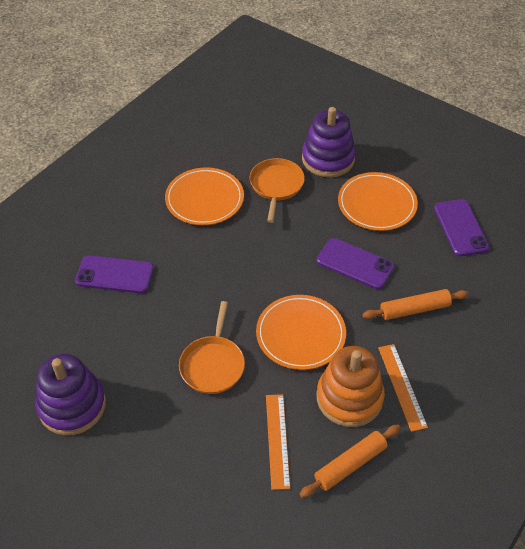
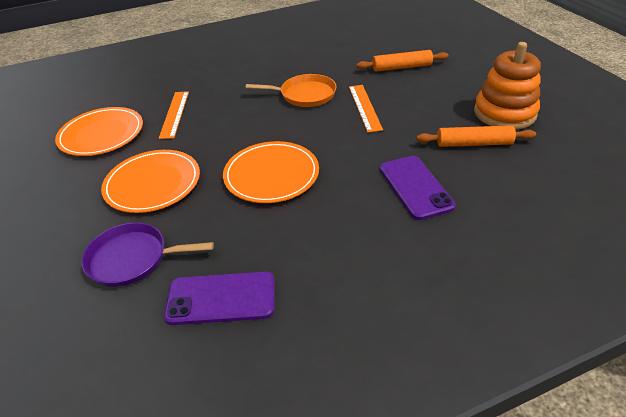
orange pan: 2 -> 1
purple pan: 0 -> 1
purple phone: 3 -> 2
purple stacking toy: 2 -> 0

